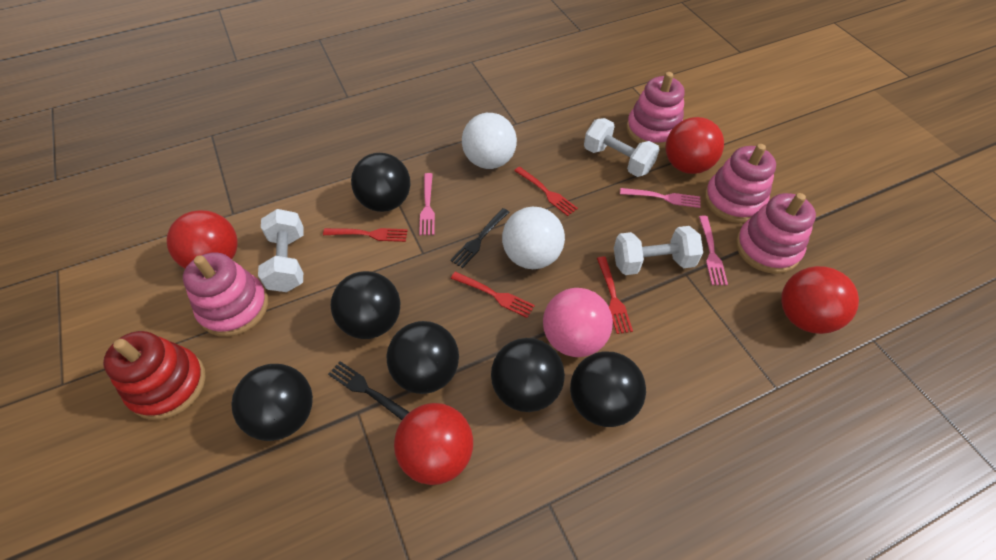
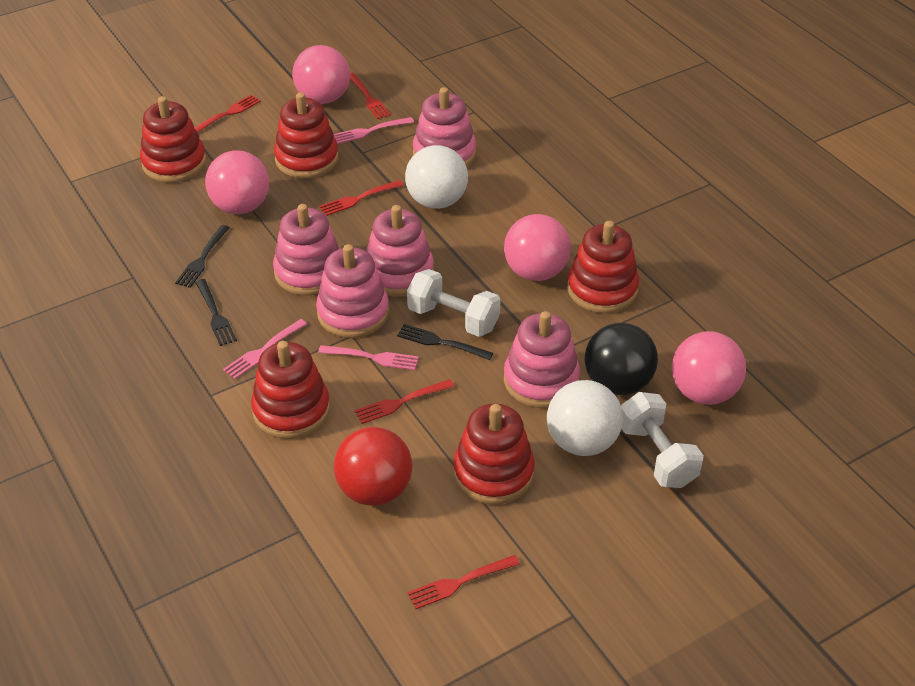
black ball: 6 -> 1
black fork: 2 -> 3
pink ball: 1 -> 4
pink stacking toy: 4 -> 5
red ball: 4 -> 1
red fork: 4 -> 5
red stacking toy: 1 -> 5
white dumbbell: 3 -> 2

